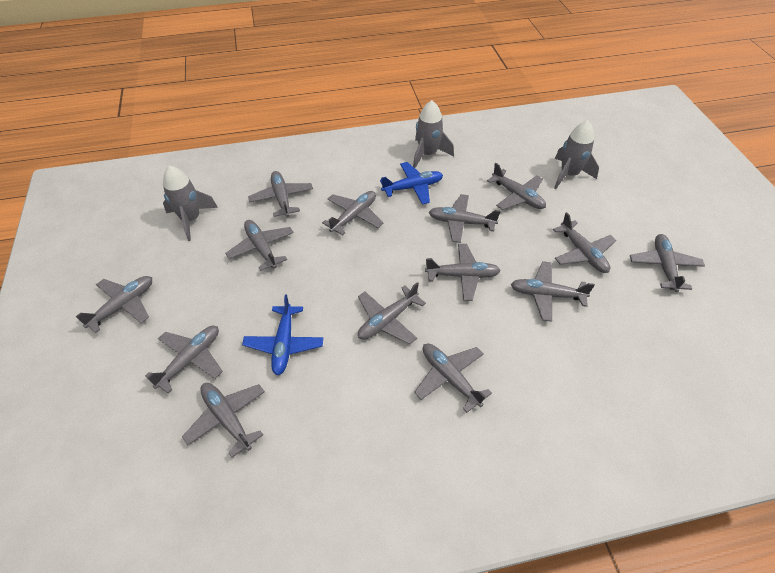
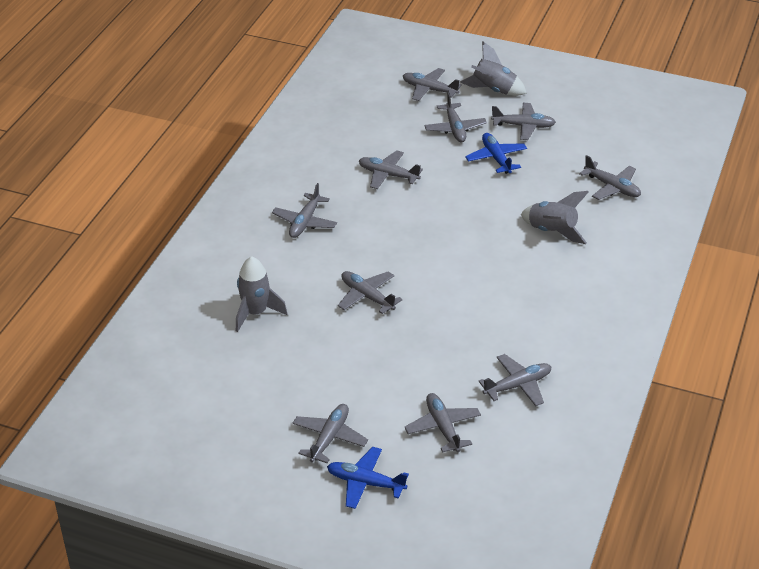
grey plane: 14 -> 10

